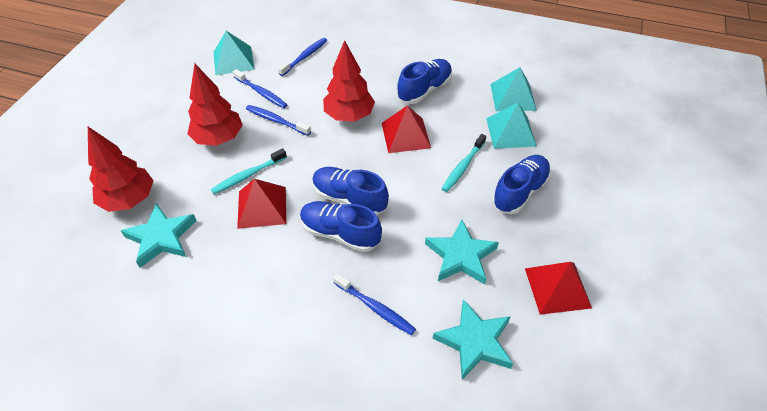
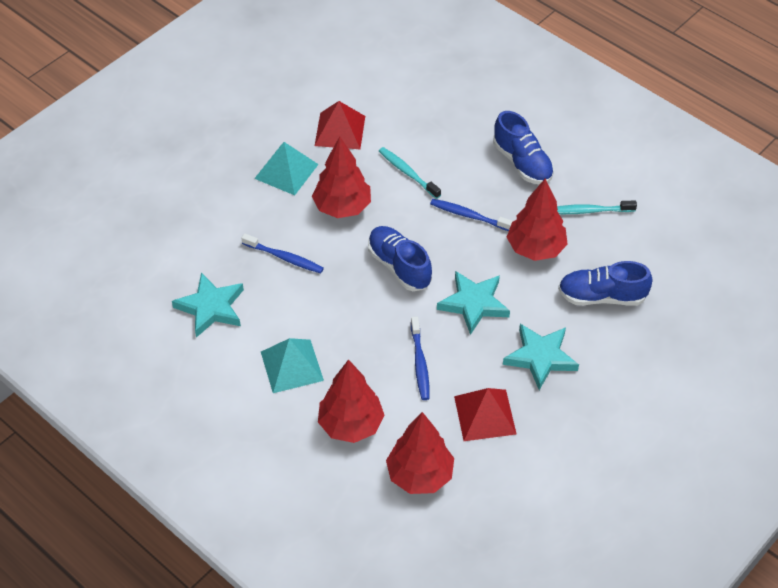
blue shoe: 4 -> 3
blue toothbrush: 4 -> 3
red pyramid: 3 -> 2
red tree: 3 -> 4
turquoise pyramid: 3 -> 2

